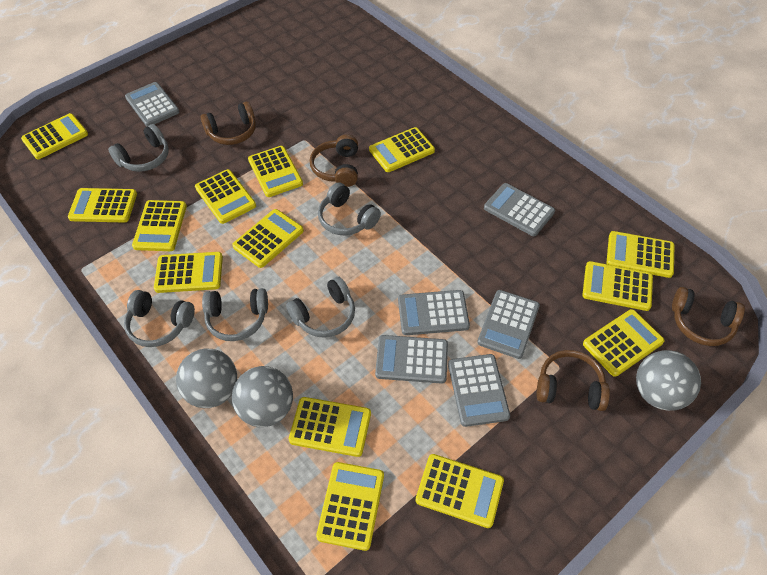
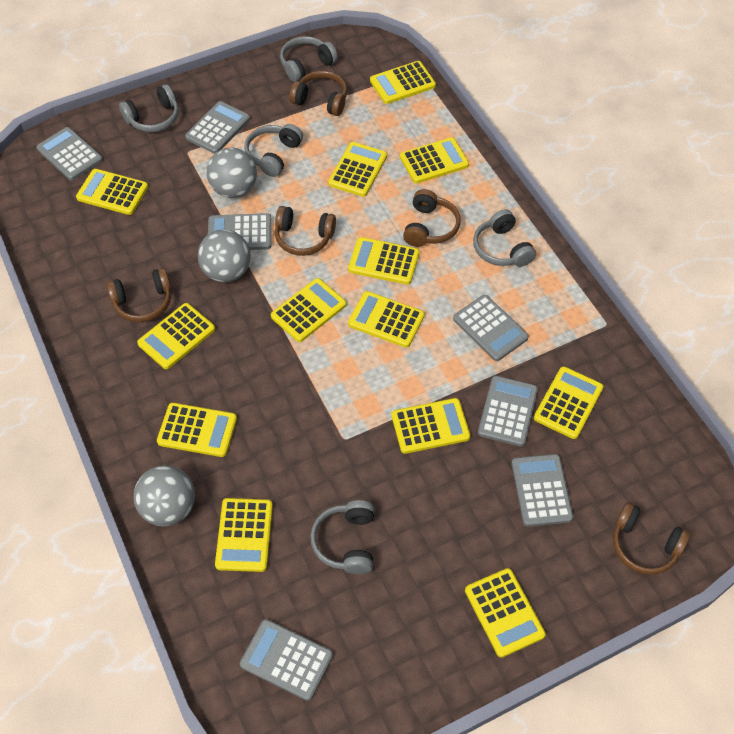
brown headphones: 4 -> 5
grey calculator: 6 -> 7
yellow calculator: 14 -> 13

